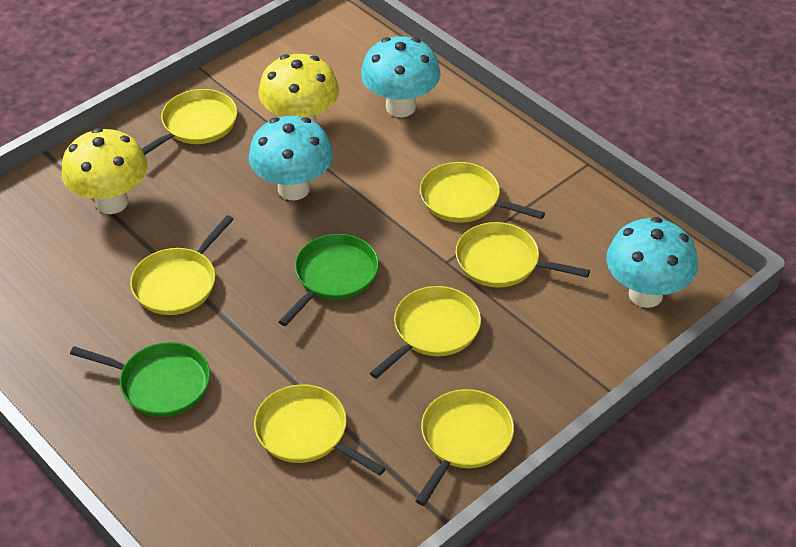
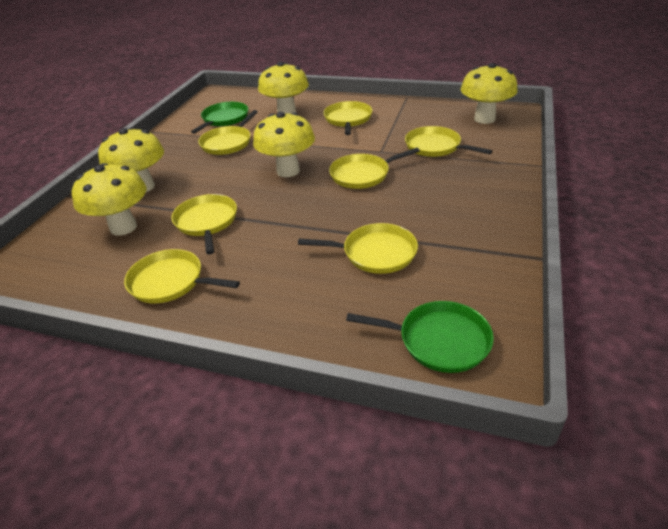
turquoise mushroom: 3 -> 0
yellow mushroom: 2 -> 5

